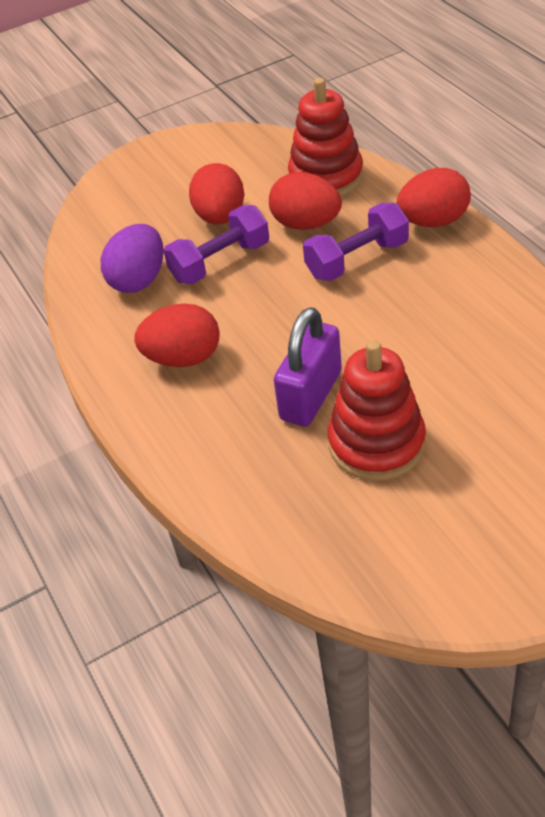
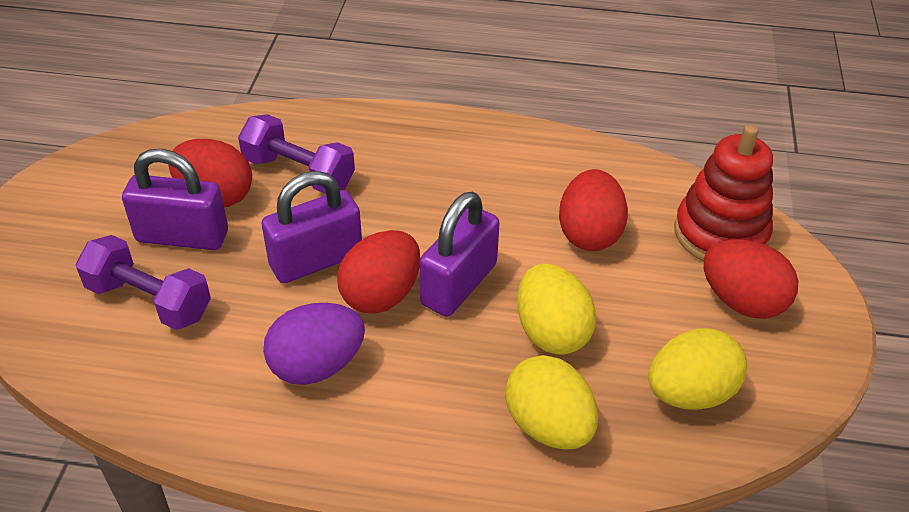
purple padlock: 1 -> 3
red stacking toy: 2 -> 1
yellow egg: 0 -> 3

